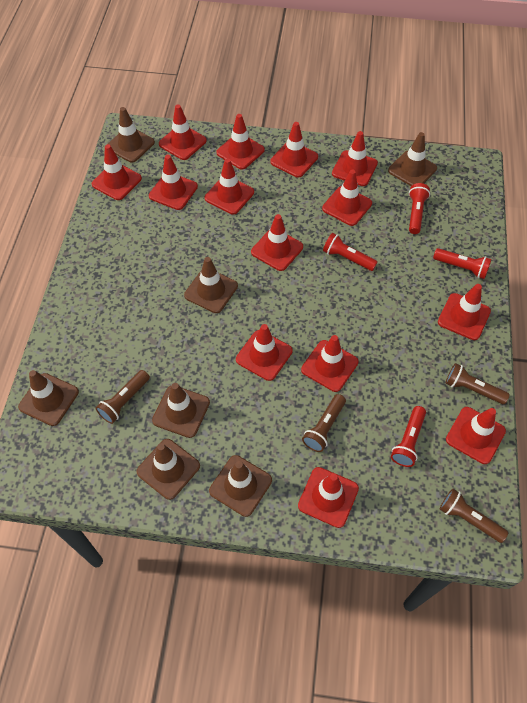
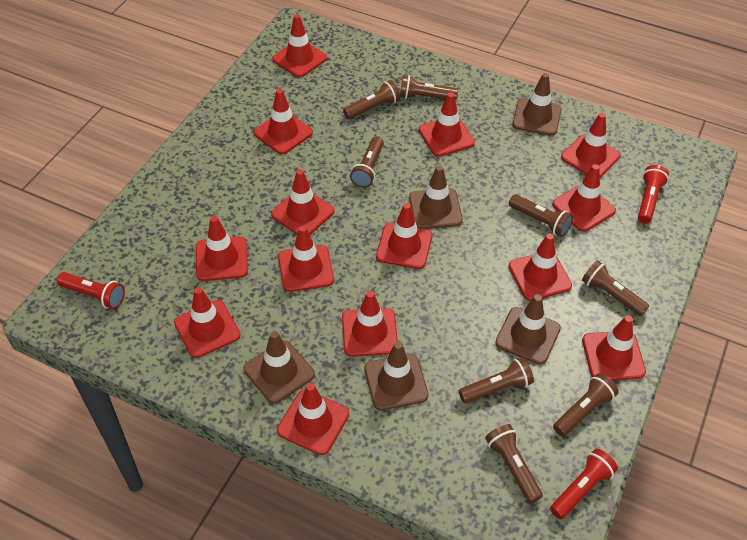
brown flashlight: 4 -> 8
brown traffic cone: 7 -> 5
red flashlight: 4 -> 3

